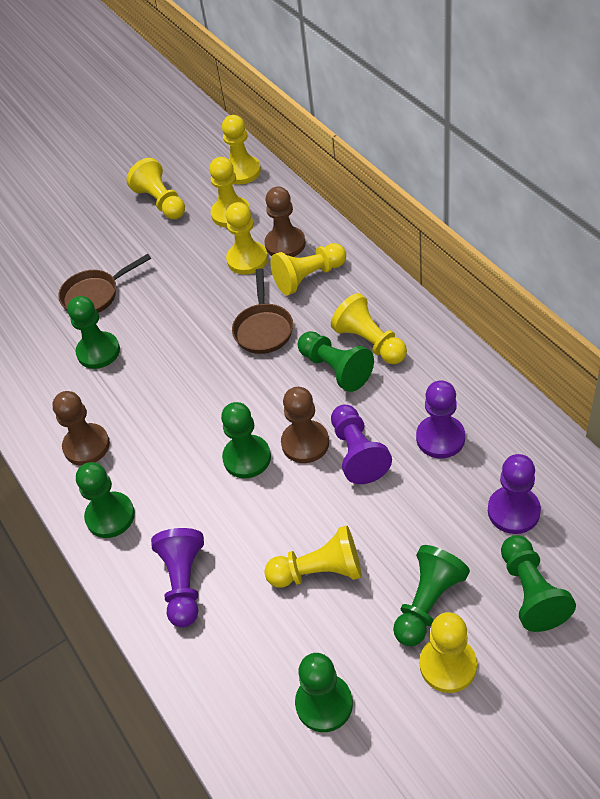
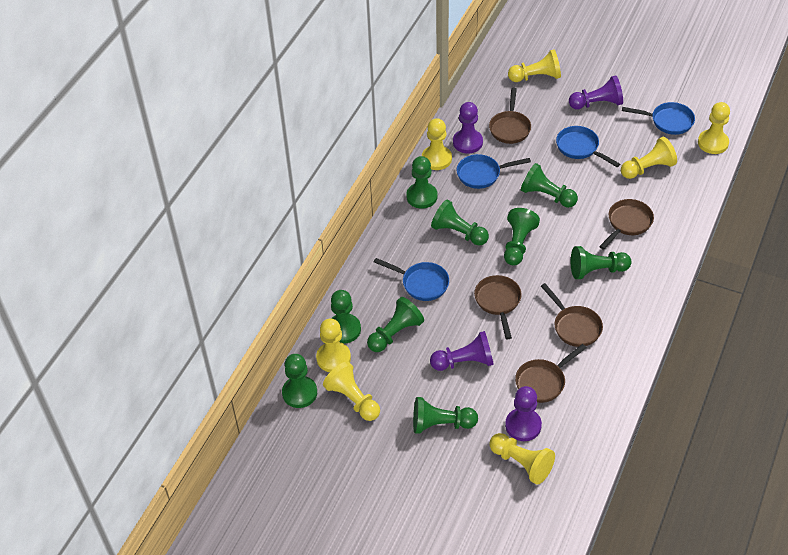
blue pan: 0 -> 4
brown pan: 2 -> 5
brown pawn: 3 -> 0
green pawn: 7 -> 9
yellow pawn: 8 -> 7

